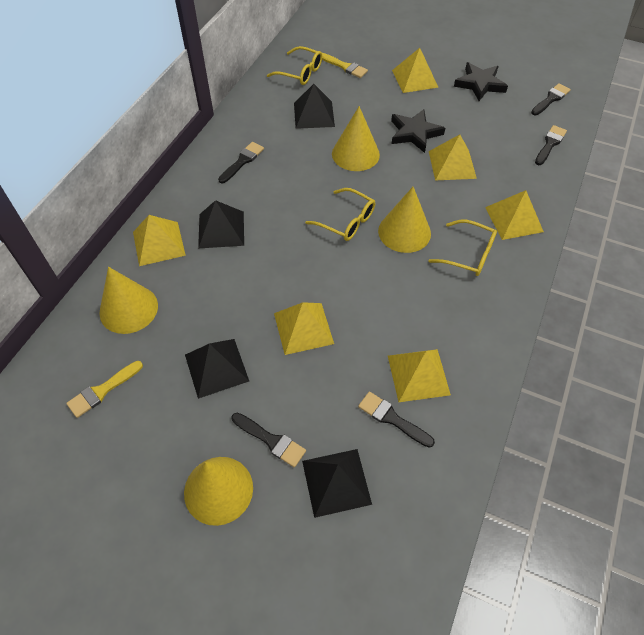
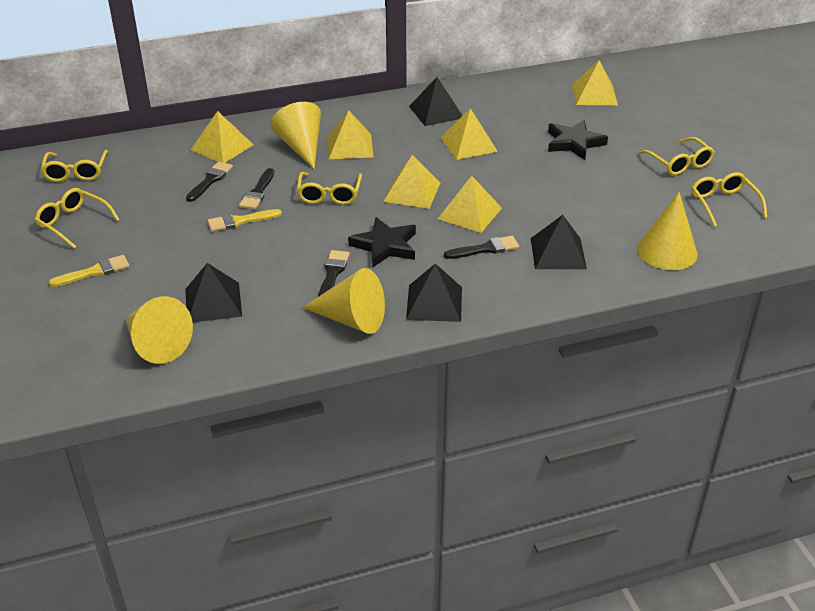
black brush: 5 -> 4
yellow glasses: 3 -> 5

